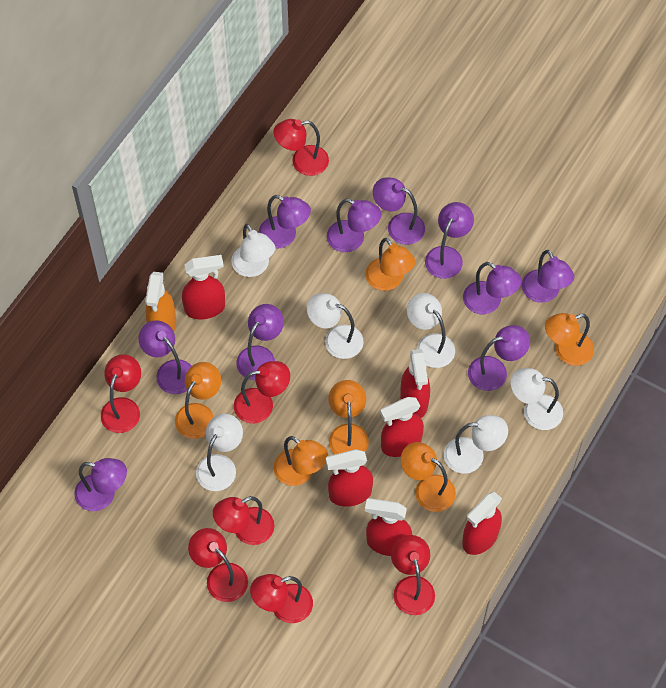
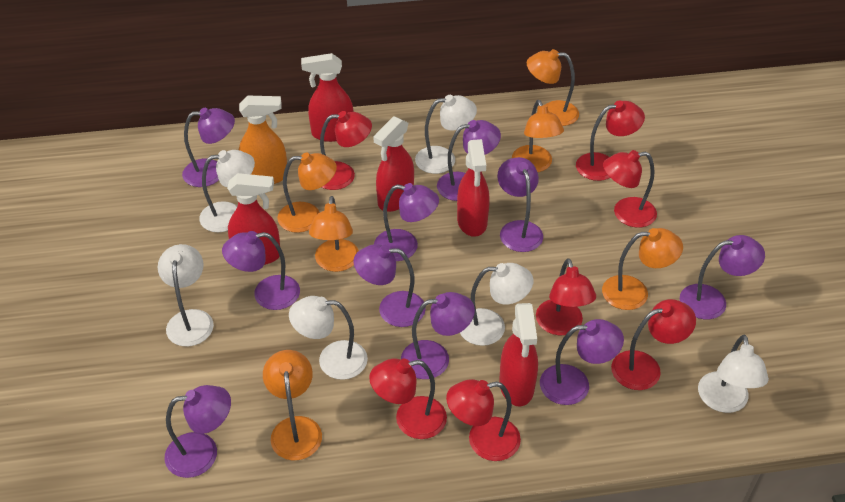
red spray bottle: 6 -> 5

